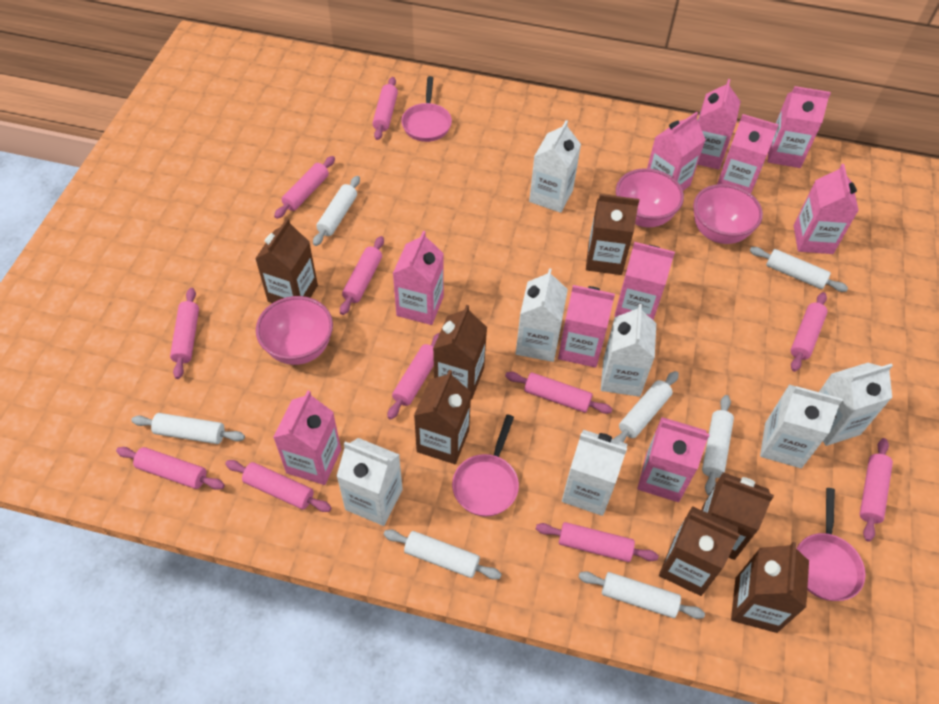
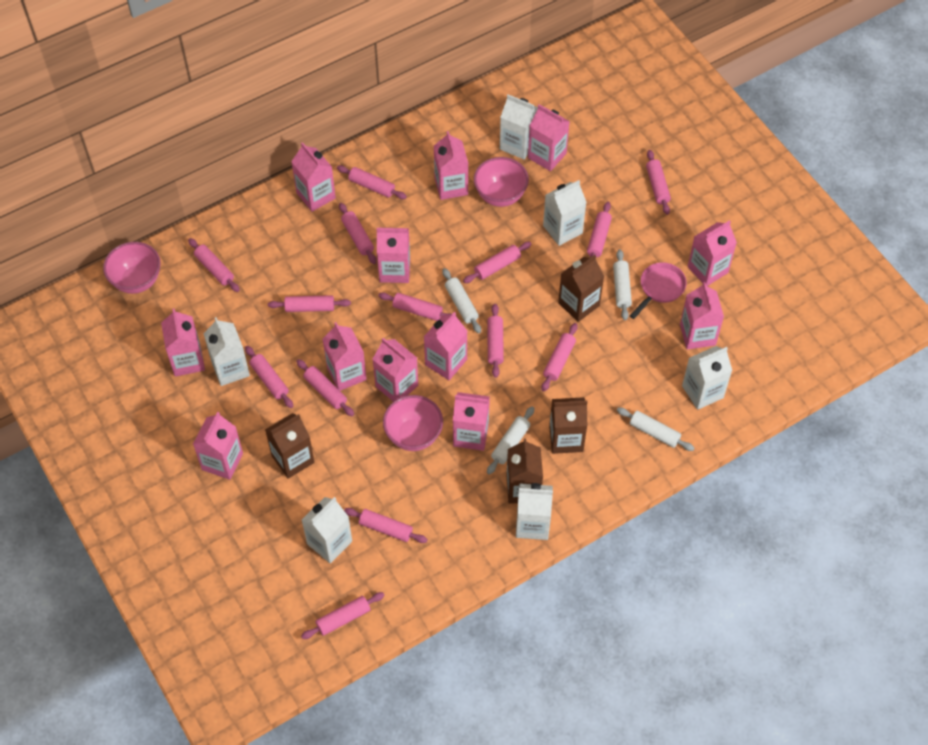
brown carton: 7 -> 4
pink carton: 10 -> 12
pink pan: 3 -> 1
pink rolling pin: 11 -> 14
white carton: 7 -> 6
white rolling pin: 7 -> 4

